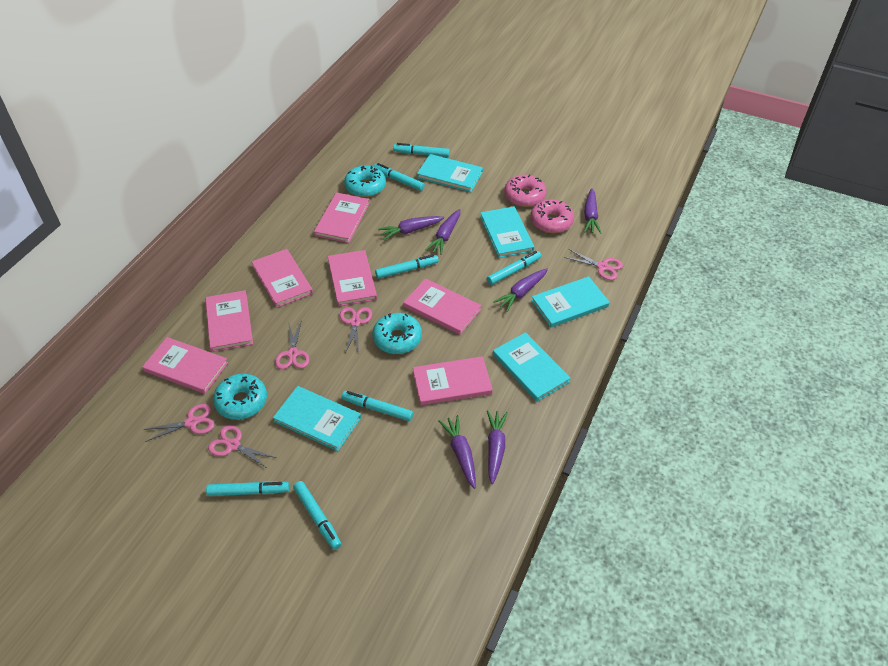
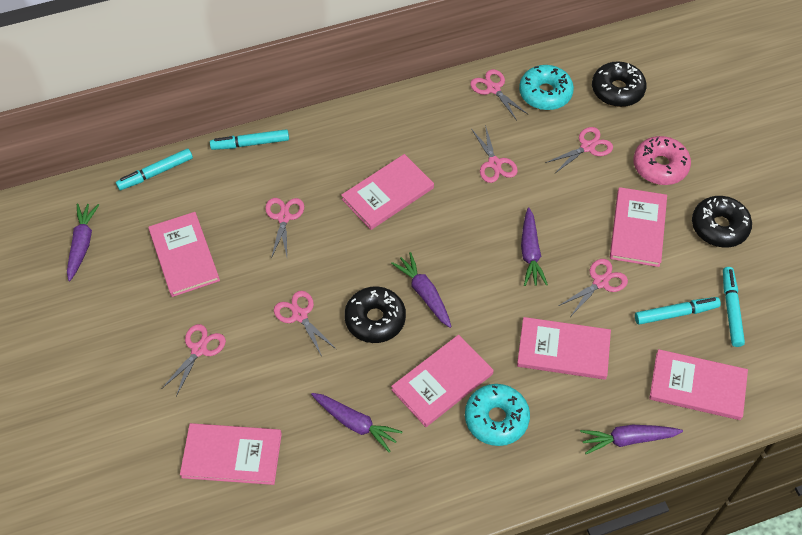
black donut: 0 -> 3
pink donut: 2 -> 1
pink scissors: 5 -> 7
purple carrot: 6 -> 5
turquoise book: 5 -> 0
turquoise donut: 3 -> 2
turquoise marker: 7 -> 4

